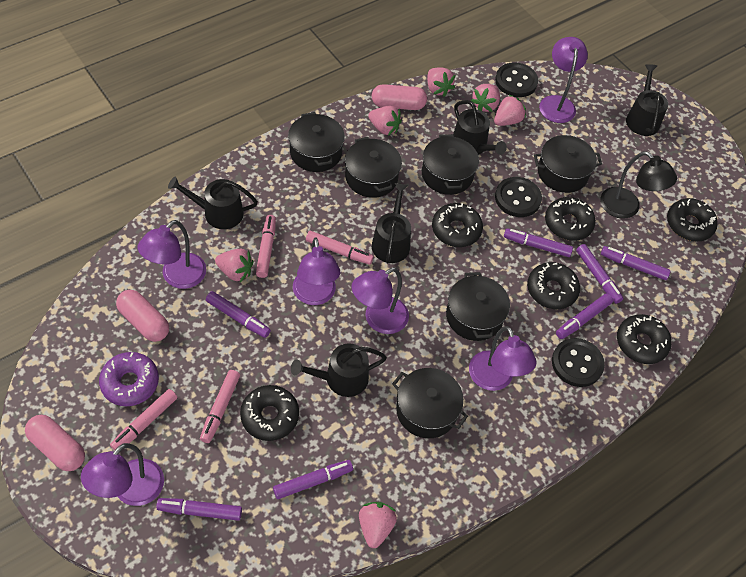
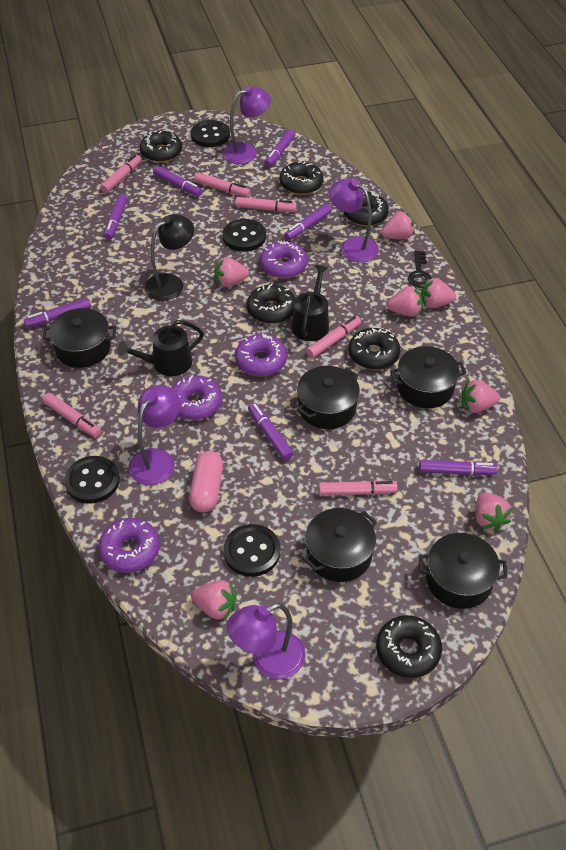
black button: 3 -> 4
black key: 0 -> 1
black pot: 6 -> 5
black watering can: 5 -> 2
pink capsule: 3 -> 1
pink marker: 4 -> 6
pink strawberry: 6 -> 7
purple donut: 1 -> 4
purple lamp: 6 -> 4

